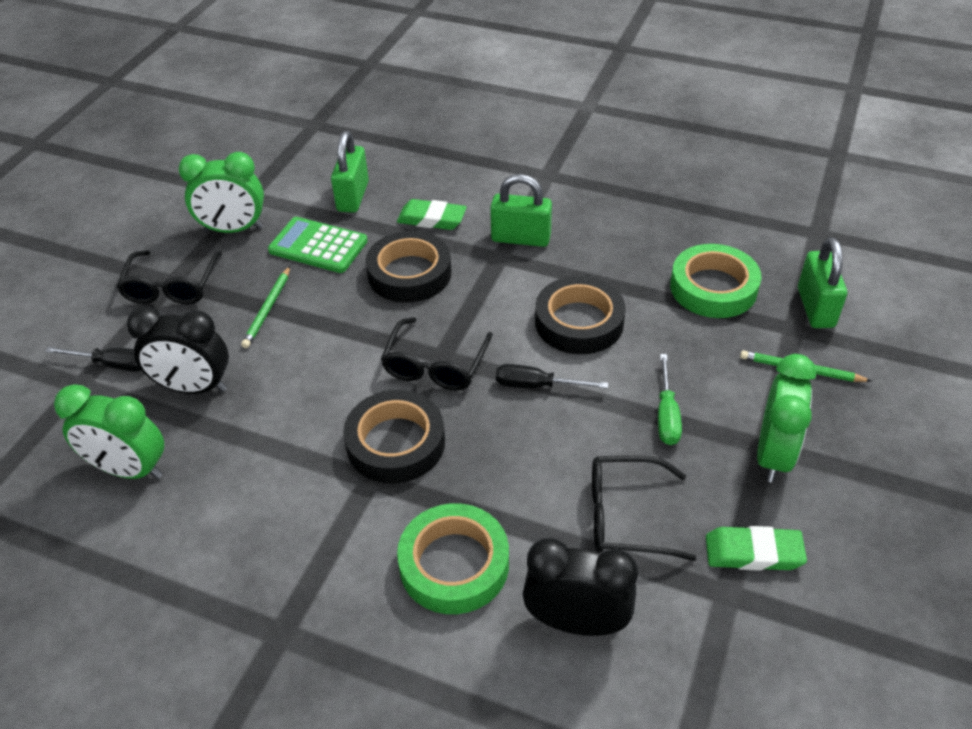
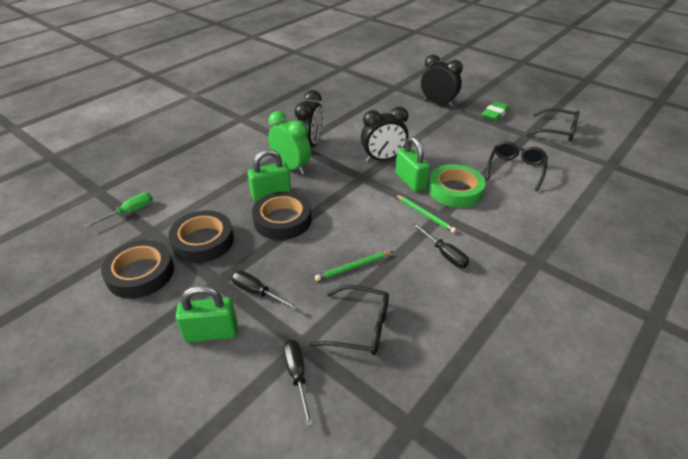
black clock: 2 -> 3
black screwdriver: 2 -> 3
green calculator: 1 -> 0
green clock: 3 -> 1
green eraser: 2 -> 1
green tape: 2 -> 1

